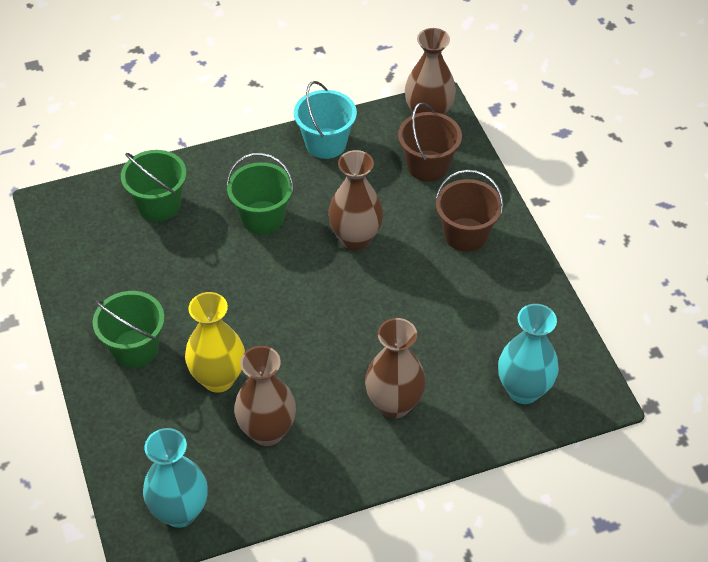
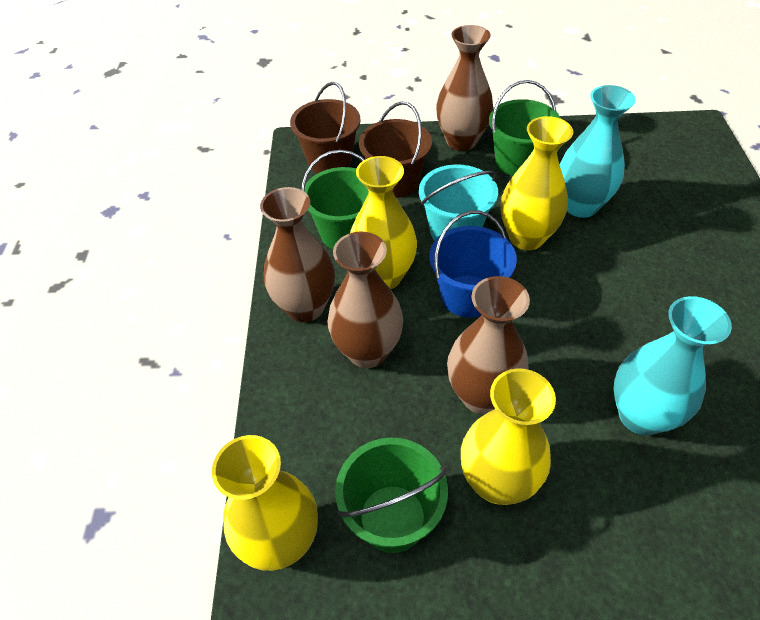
blue bucket: 0 -> 1
yellow vase: 1 -> 4

